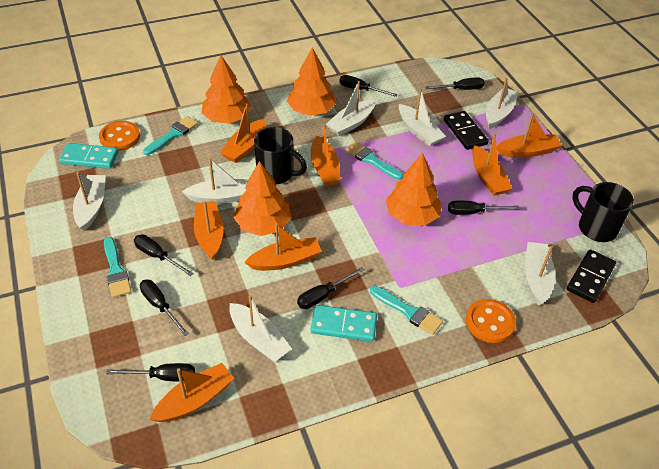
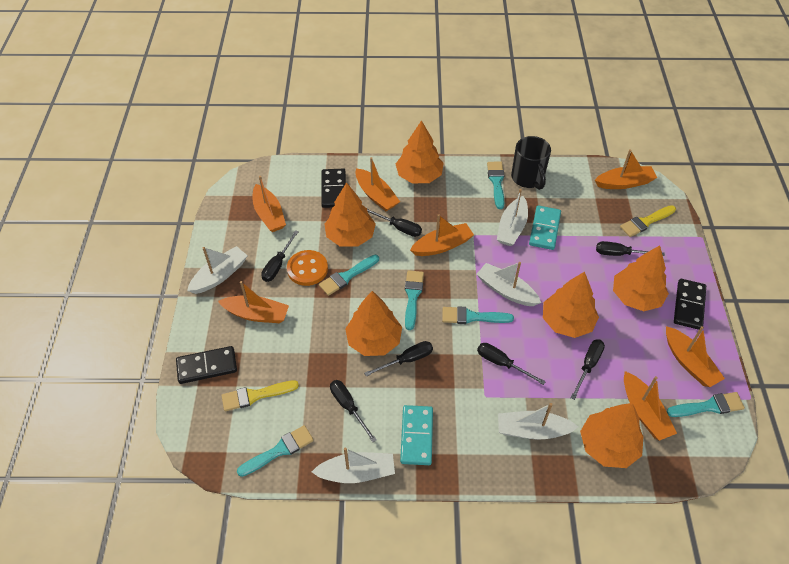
black domino: 2 -> 3
black mug: 2 -> 1
orange button: 2 -> 1
orange tree: 4 -> 6
turquoise brush: 4 -> 6
white boat: 7 -> 5
yellow brush: 0 -> 2

